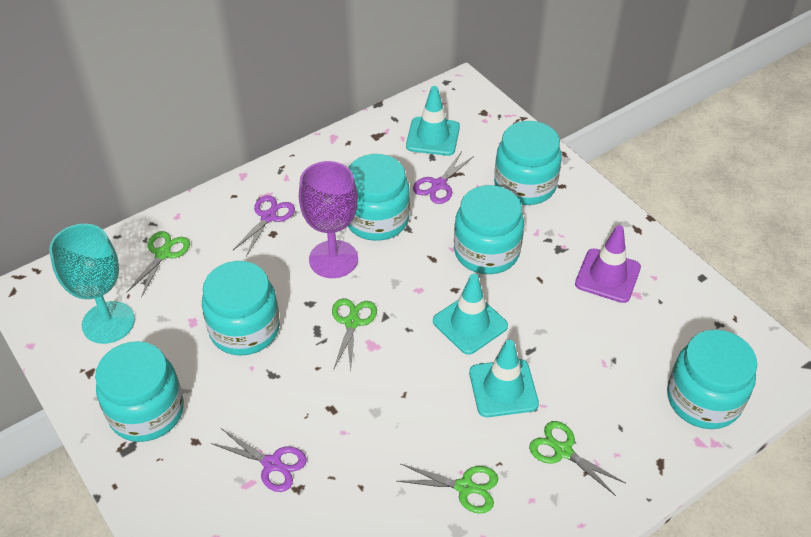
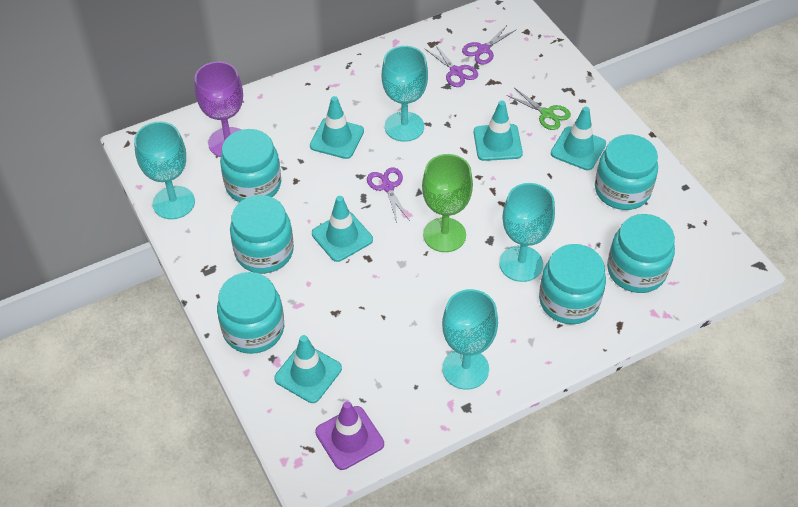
green goblet: 0 -> 1
green scissors: 4 -> 1
turquoise goblet: 1 -> 4
turquoise traffic cone: 3 -> 5

